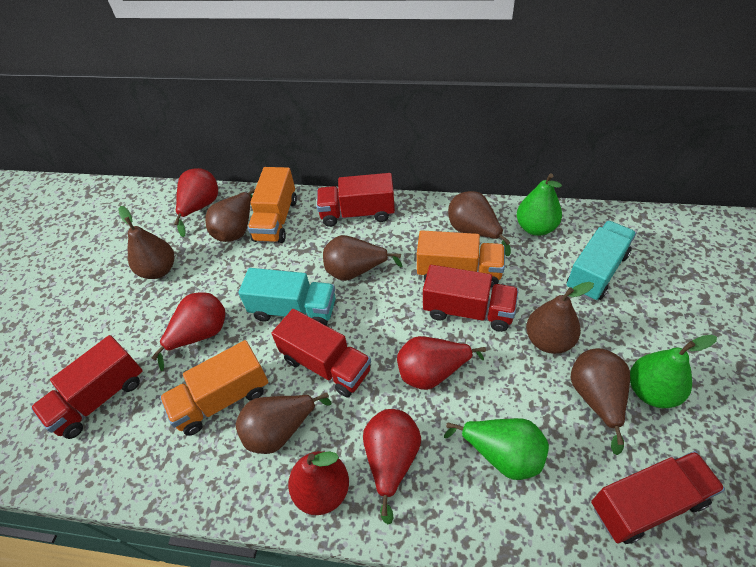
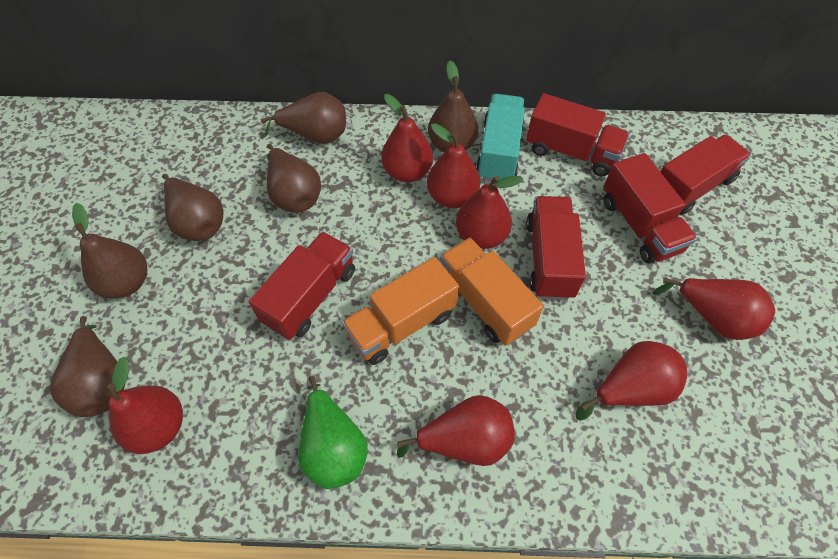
brown pear: 7 -> 6
green pear: 3 -> 1
orange truck: 3 -> 2
red pear: 5 -> 7
turquoise truck: 2 -> 1

